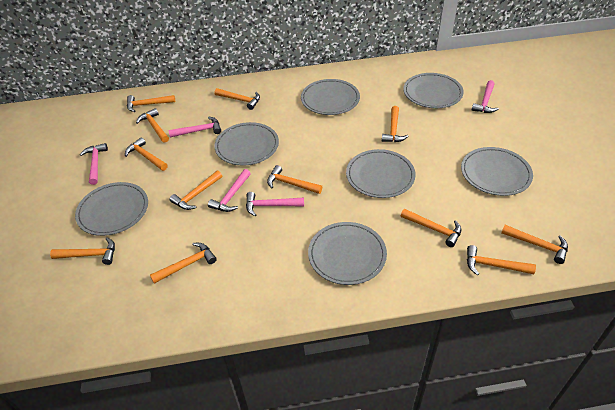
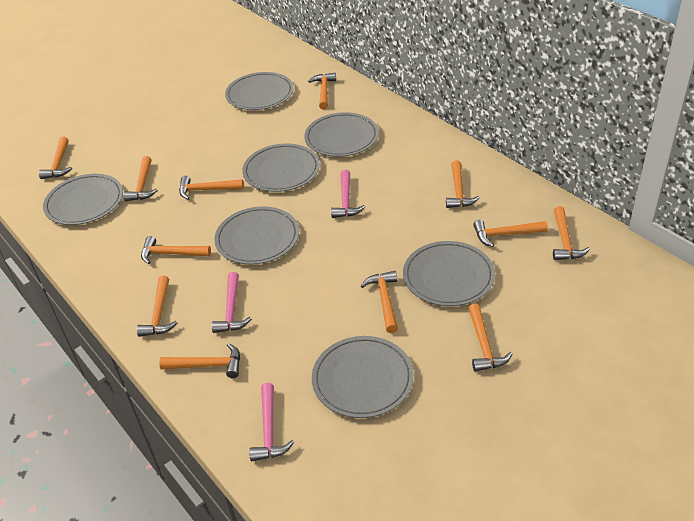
pink hammer: 5 -> 3

